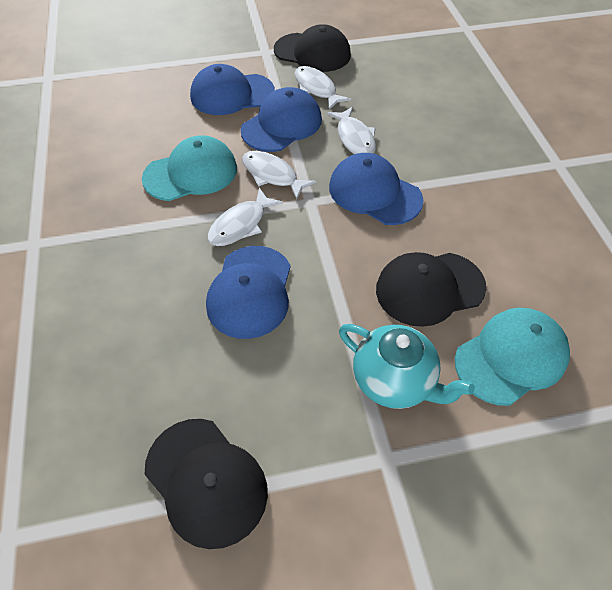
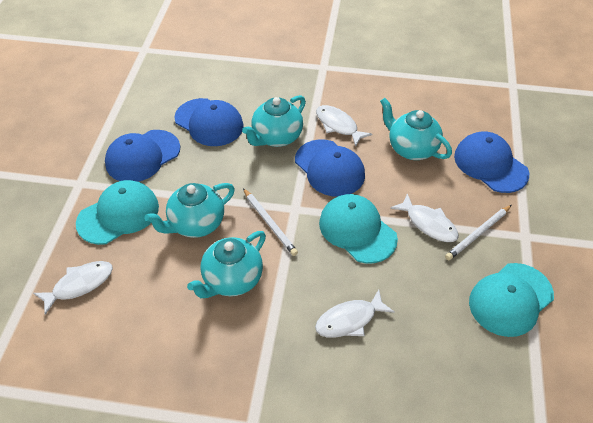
black cap: 3 -> 0
turquoise cap: 2 -> 3
turquoise teapot: 1 -> 4
white pencil: 0 -> 2

